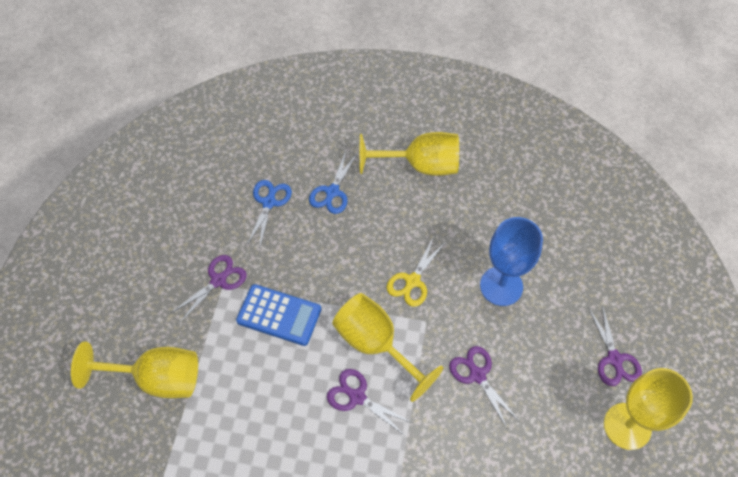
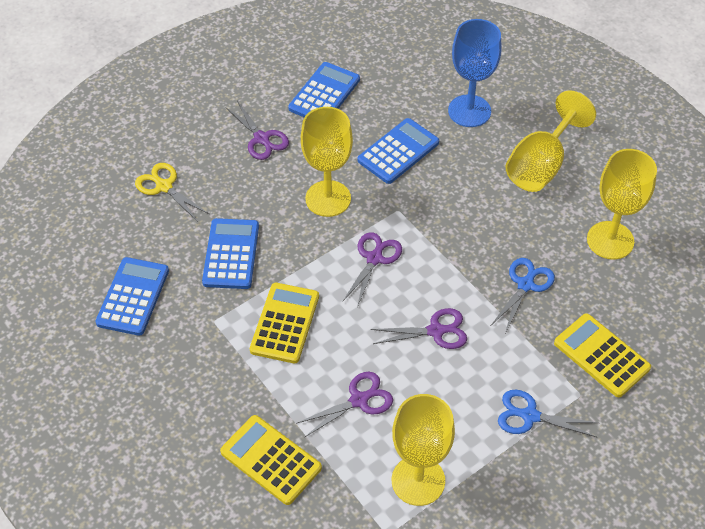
blue calculator: 1 -> 4
yellow calculator: 0 -> 3

